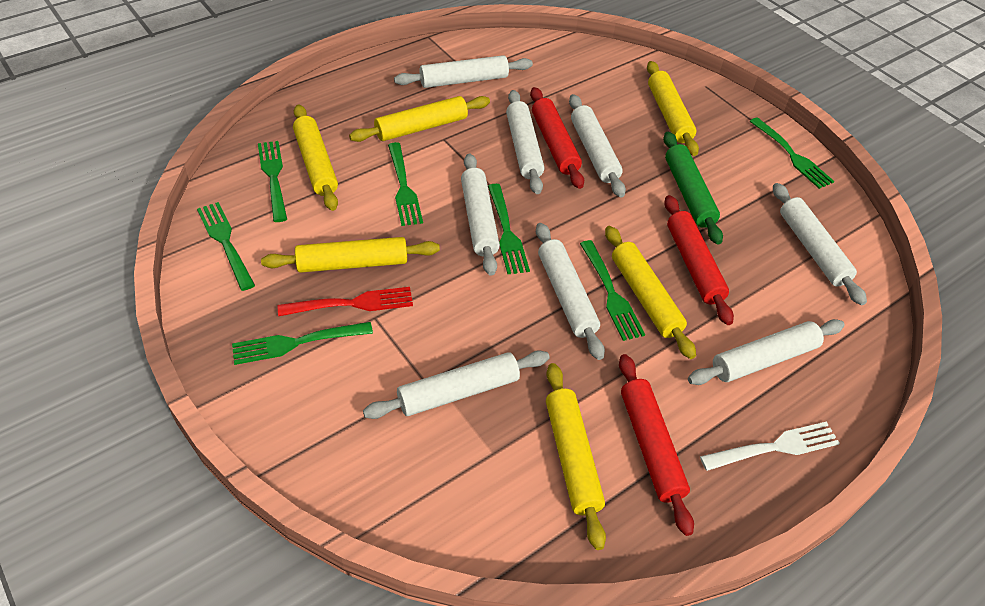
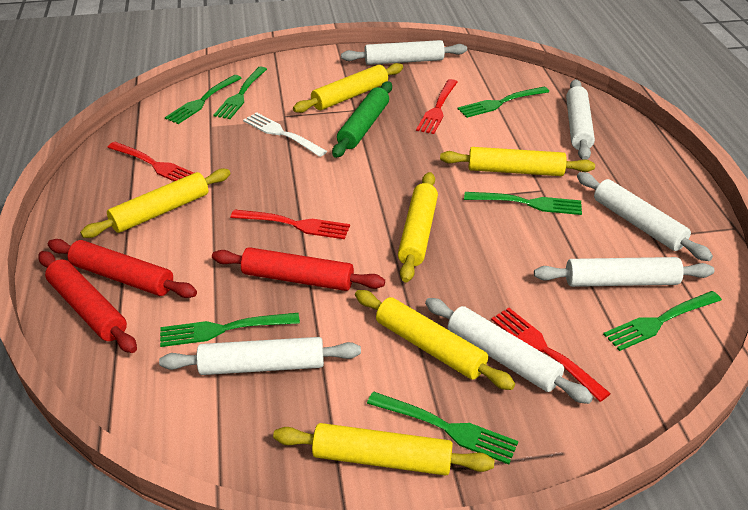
red fork: 1 -> 4
white rolling pin: 8 -> 6

